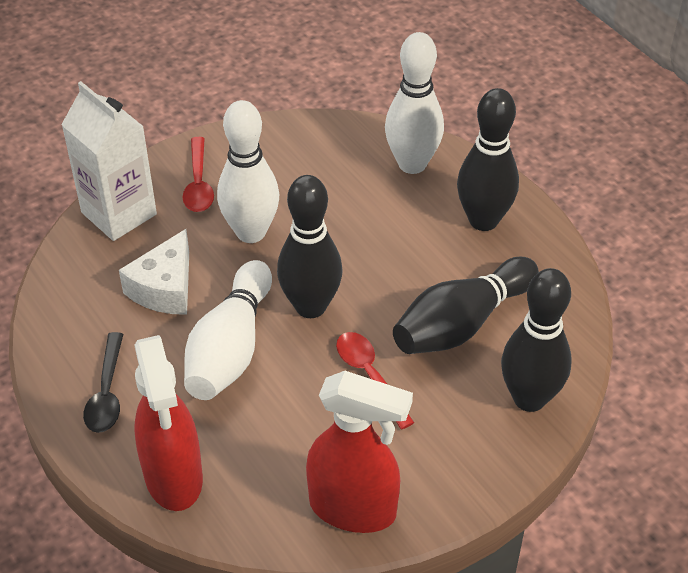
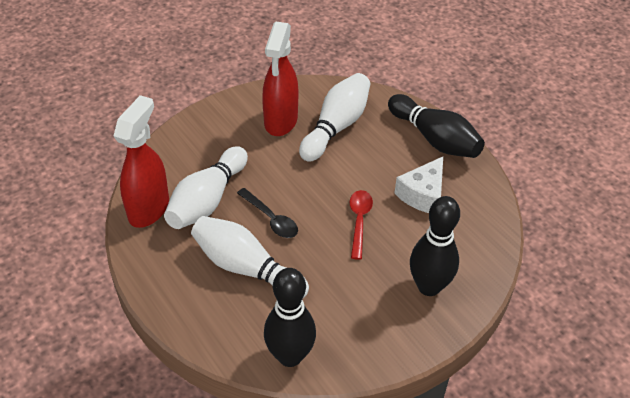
black bowling pin: 4 -> 3
red spoon: 2 -> 1
white carton: 1 -> 0

